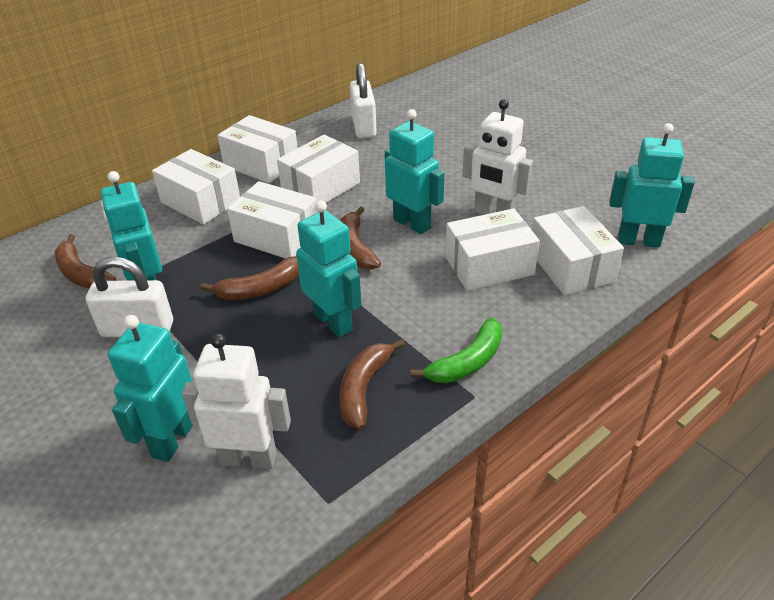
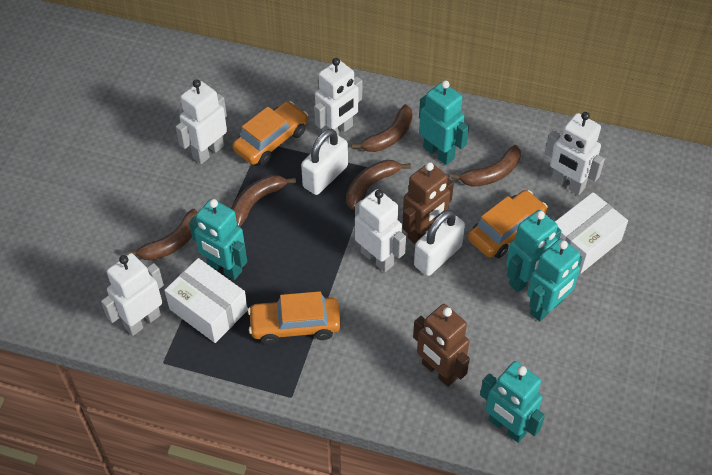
brown banana: 4 -> 5
brown robot: 0 -> 2
green banana: 1 -> 0
orange car: 0 -> 3
white box: 6 -> 2
white robot: 2 -> 5

